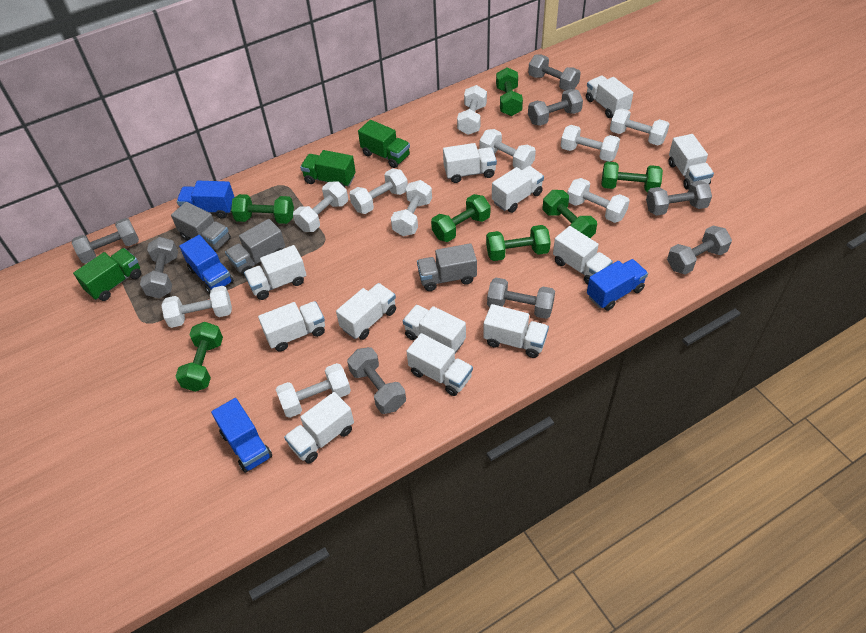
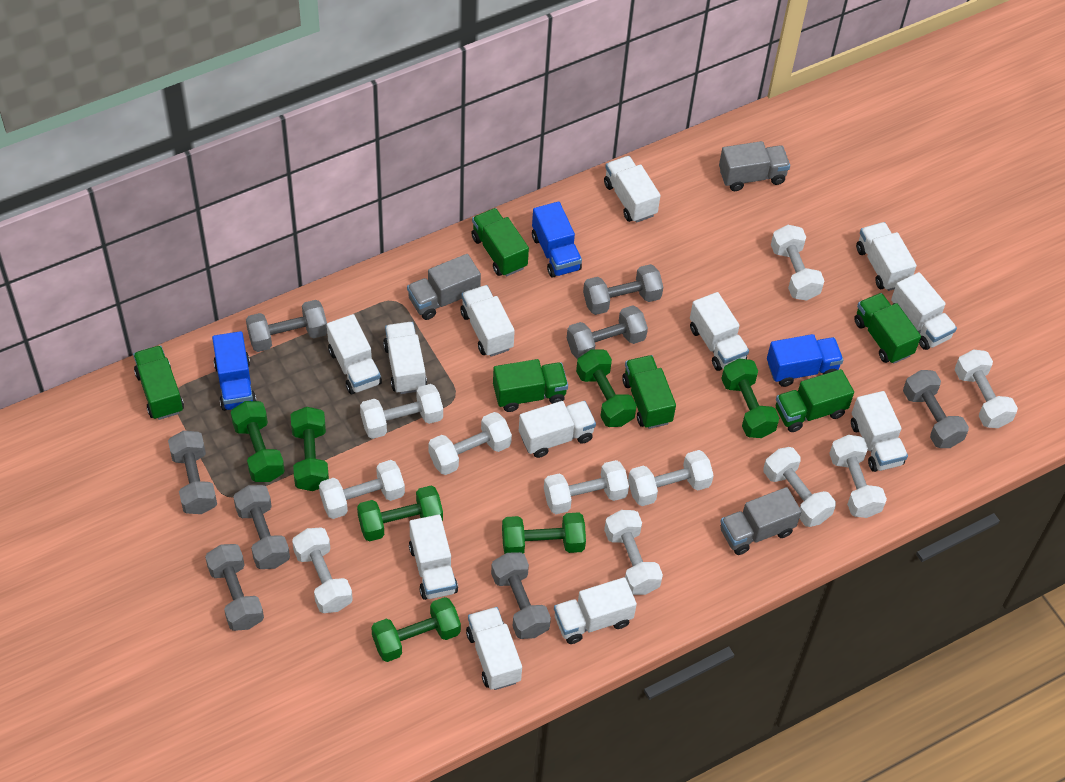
blue truck: 4 -> 3
green truck: 3 -> 6
white dumbbell: 10 -> 11

